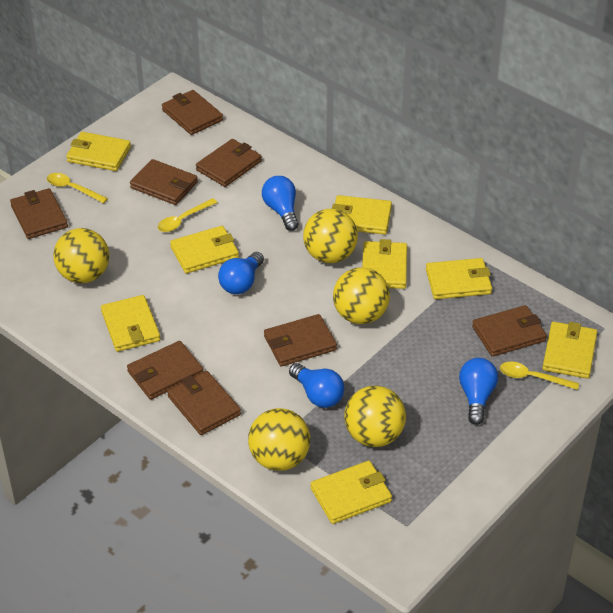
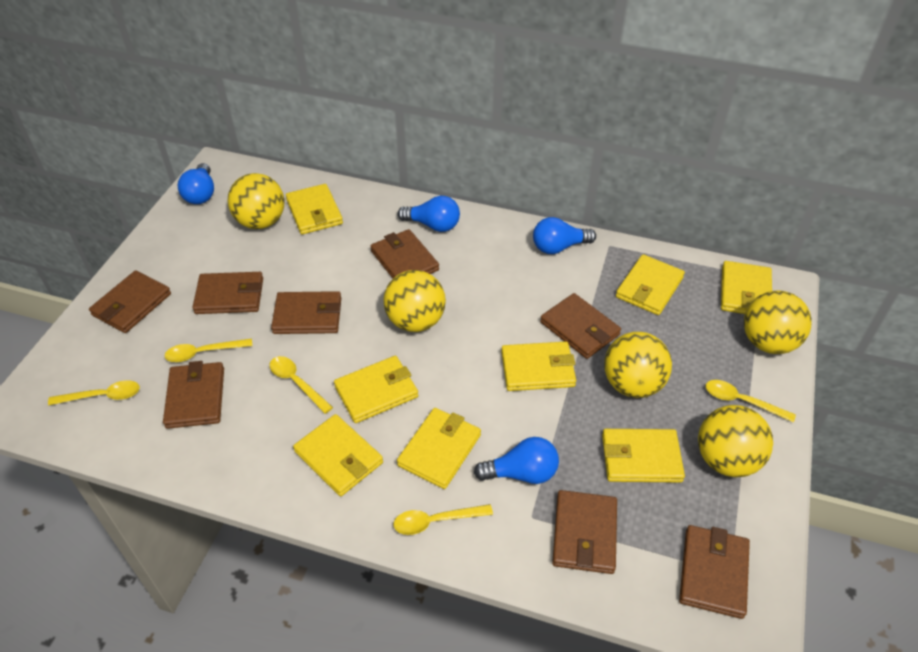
yellow spoon: 3 -> 5

